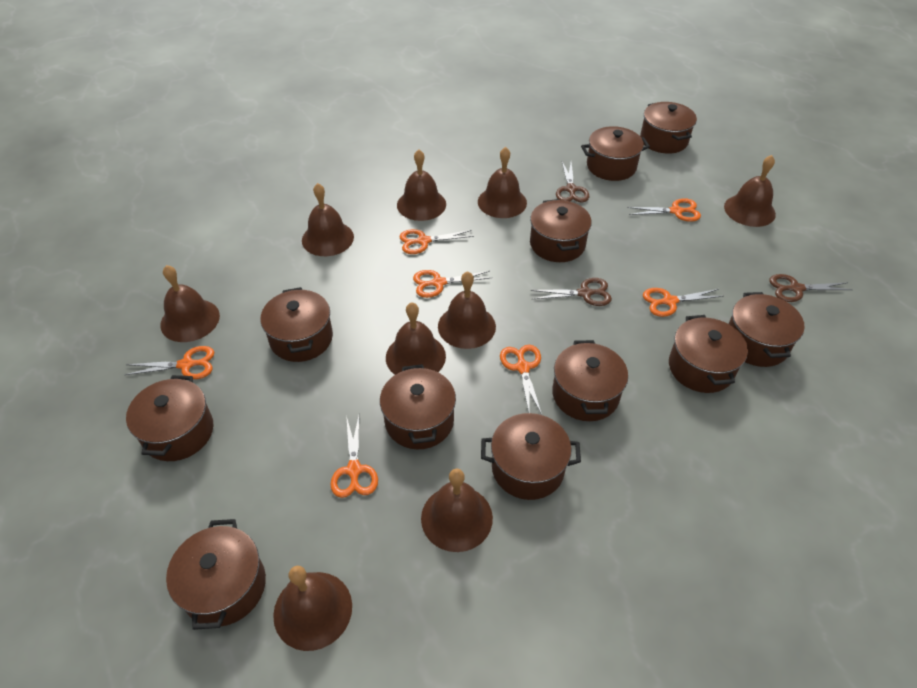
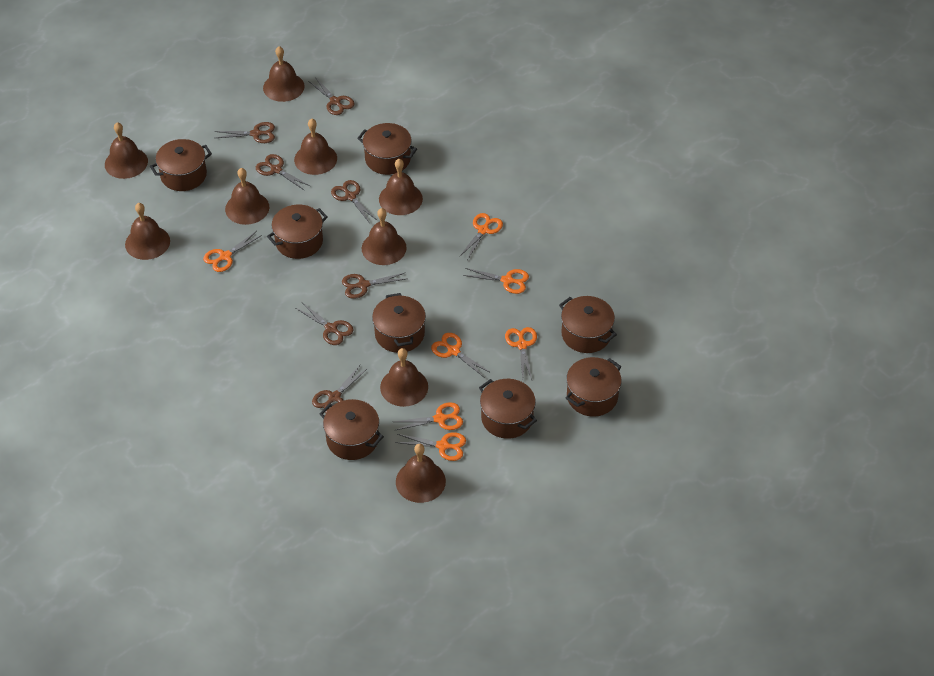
brown pot: 11 -> 8
brown scissors: 3 -> 7

